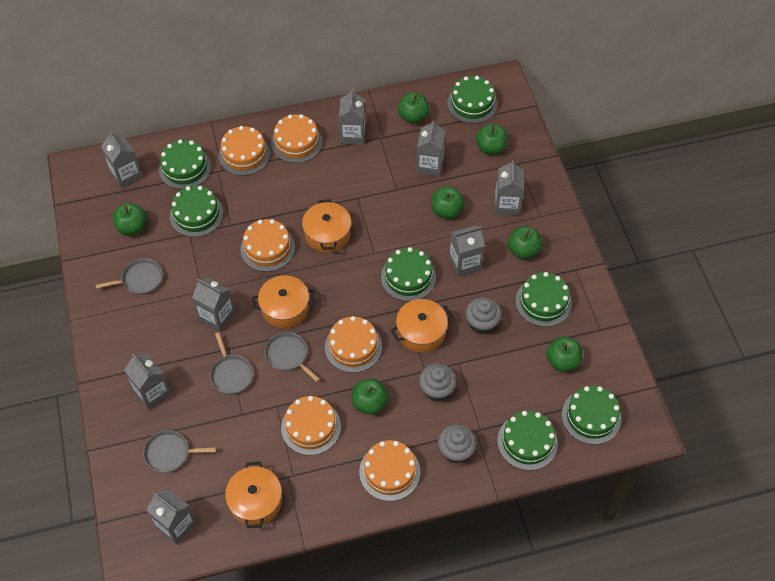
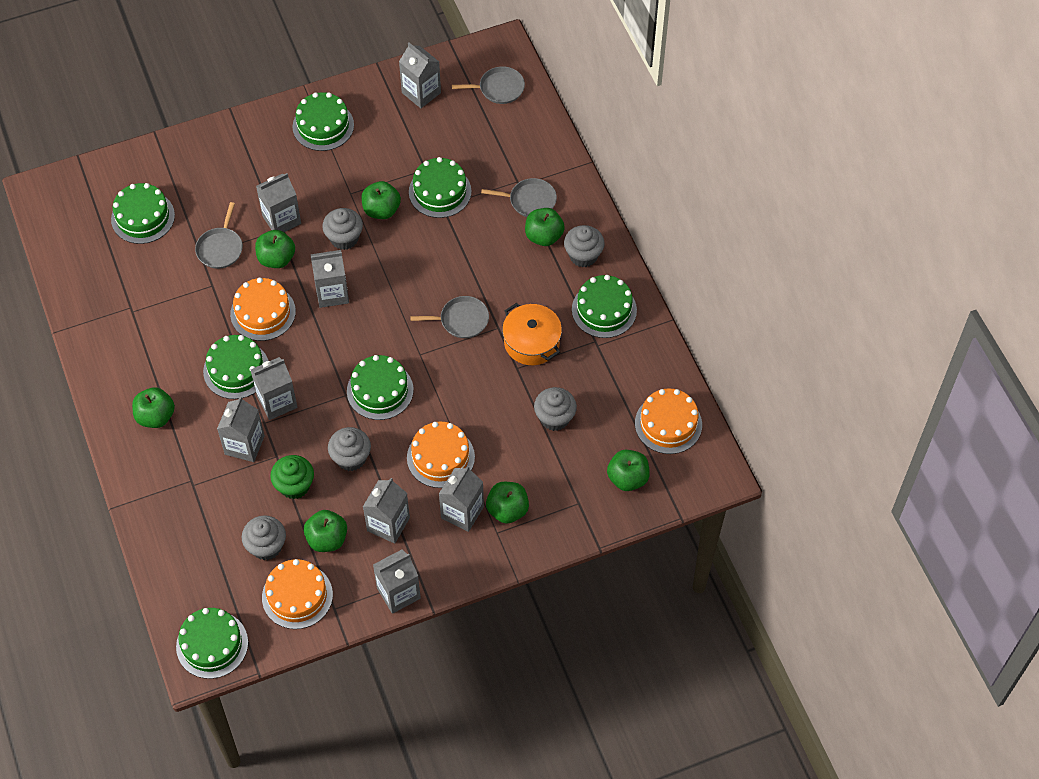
green cupcake: 0 -> 1
grey cupcake: 3 -> 5
orange cake: 6 -> 4
orange pot: 4 -> 1

